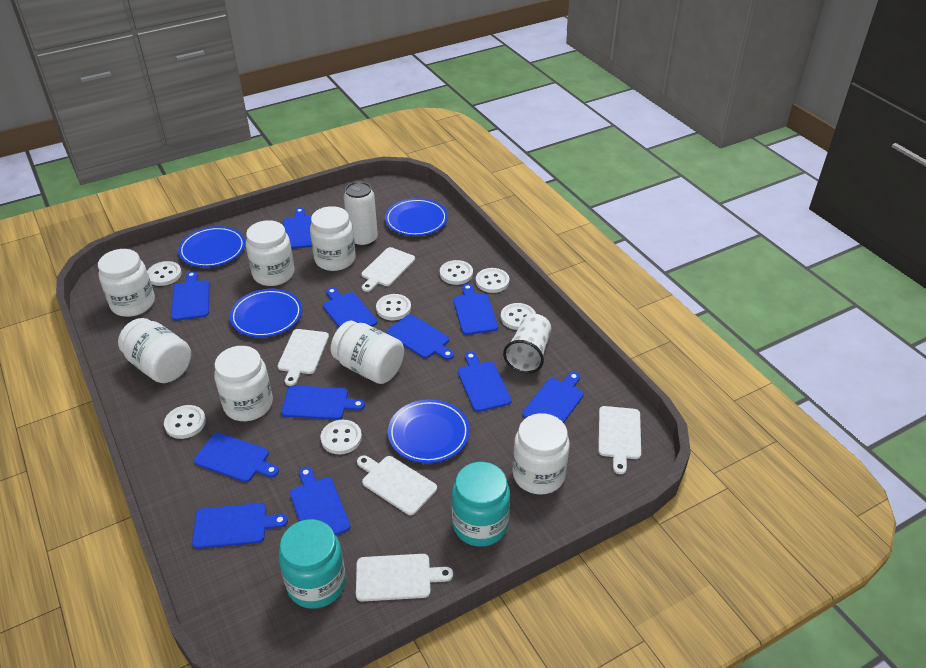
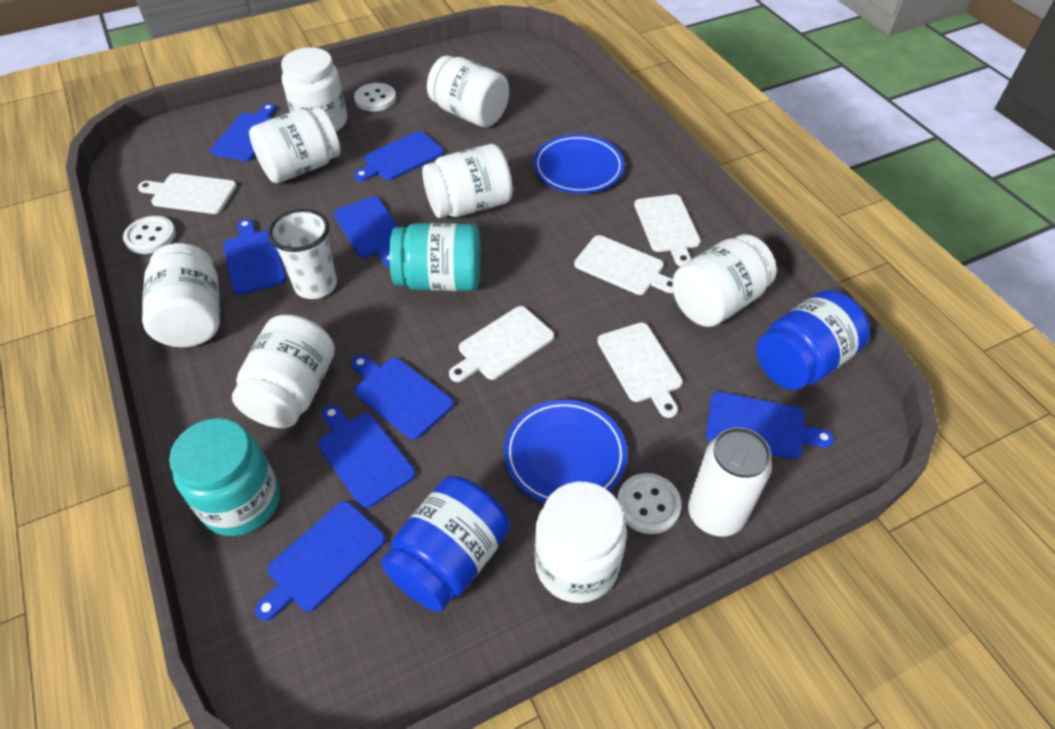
blue cutting board: 11 -> 8
blue jar: 0 -> 2
blue plate: 4 -> 2
white button: 7 -> 3
white jar: 7 -> 8

